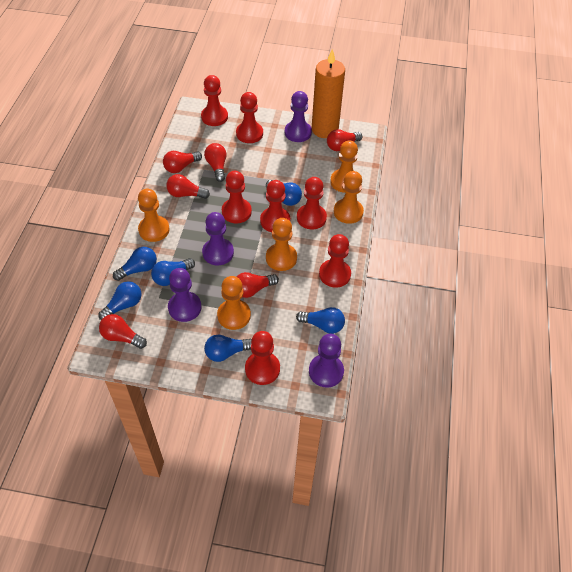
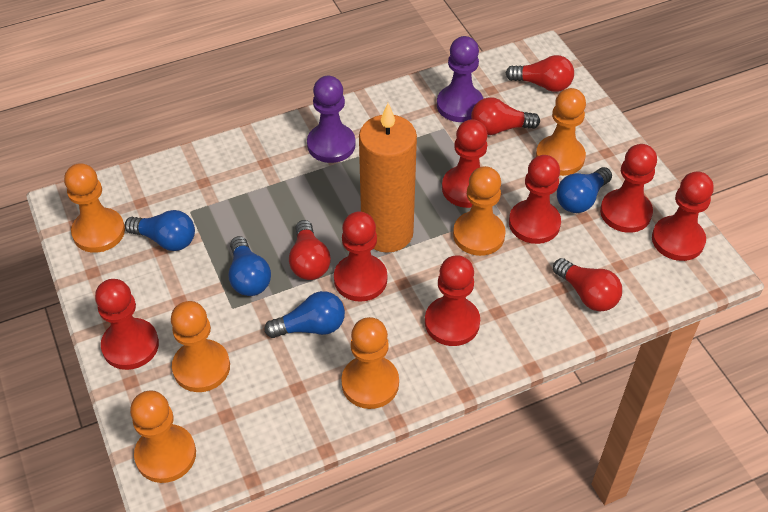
blue light bulb: 6 -> 4
orange pawn: 5 -> 6
purple pawn: 4 -> 2
red light bulb: 6 -> 4

